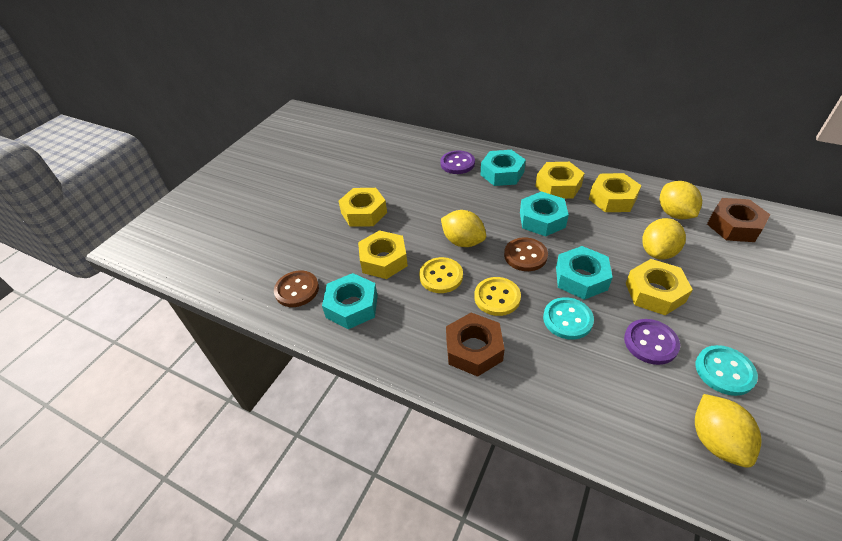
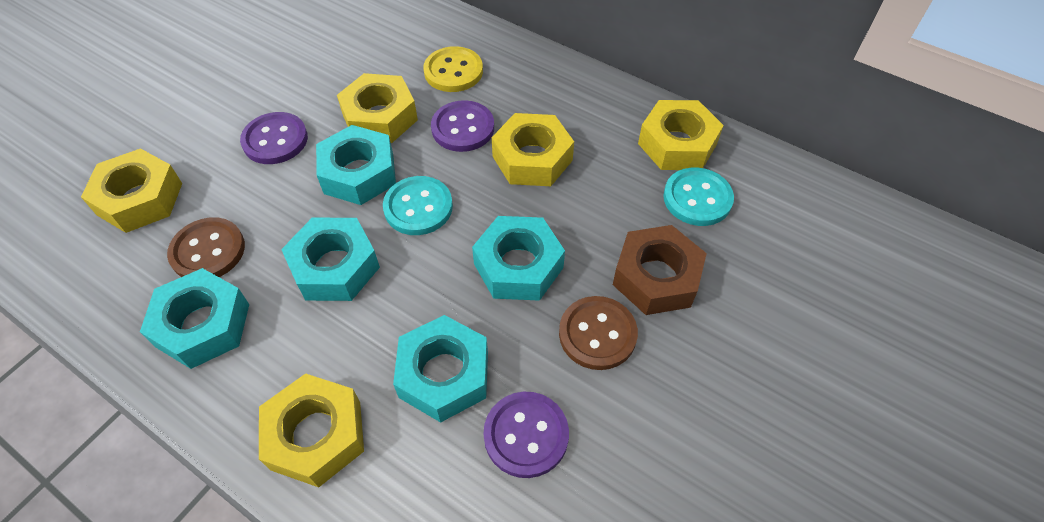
brown nut: 2 -> 1
purple button: 2 -> 3
turquoise nut: 4 -> 5
yellow button: 2 -> 1
yellow lemon: 4 -> 0

